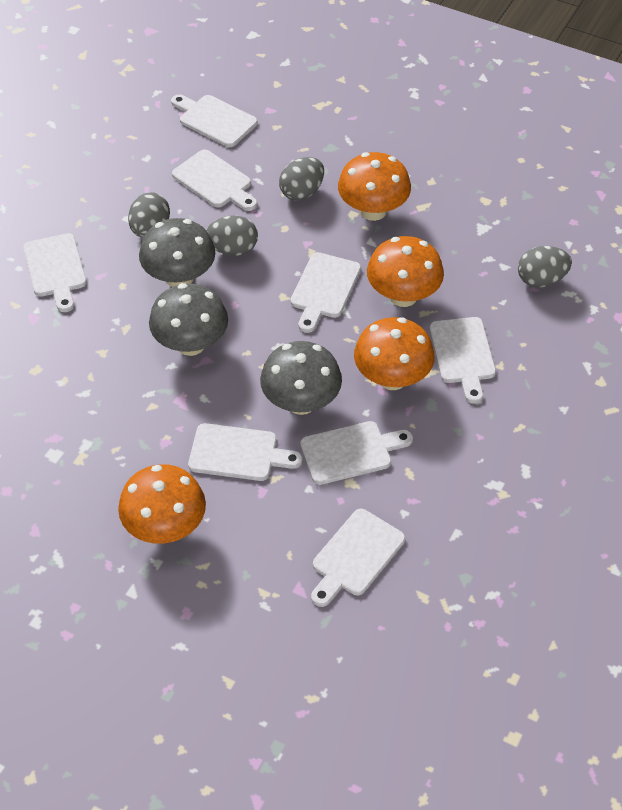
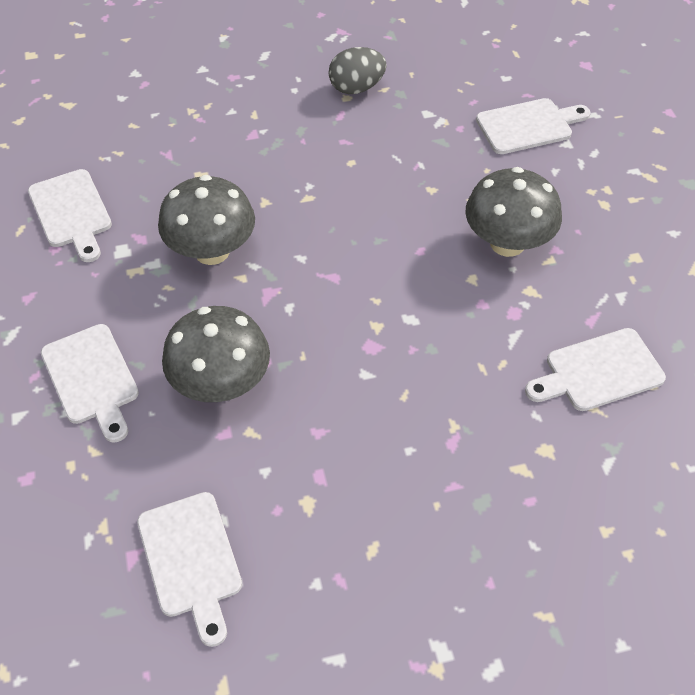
grey egg: 4 -> 1
orange mushroom: 4 -> 0
white cutting board: 8 -> 5

